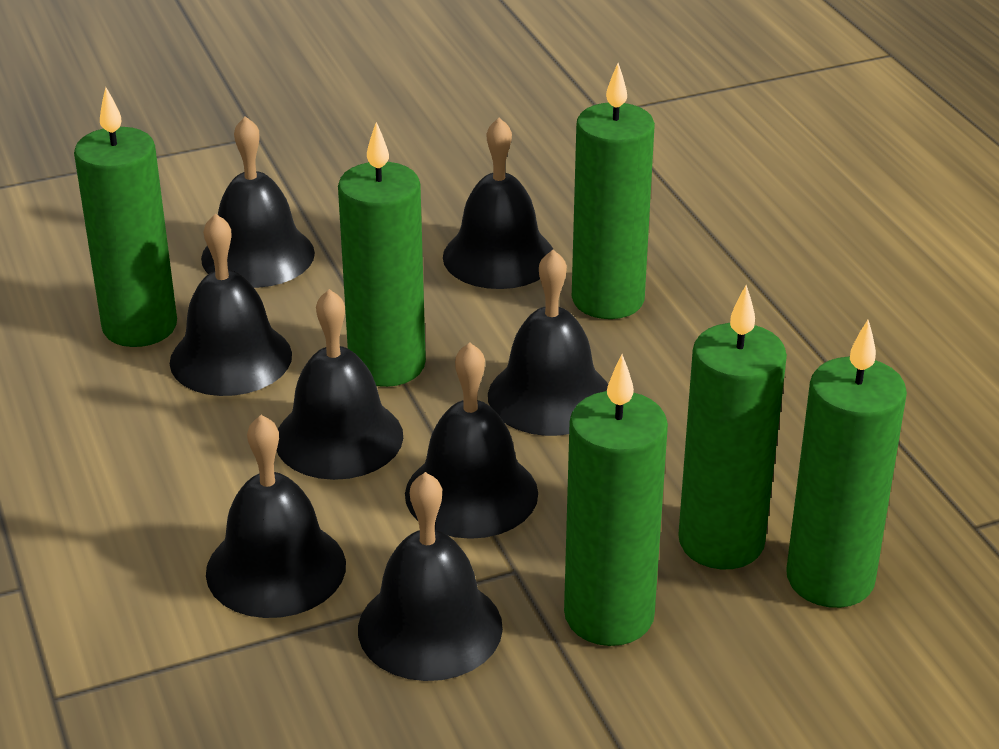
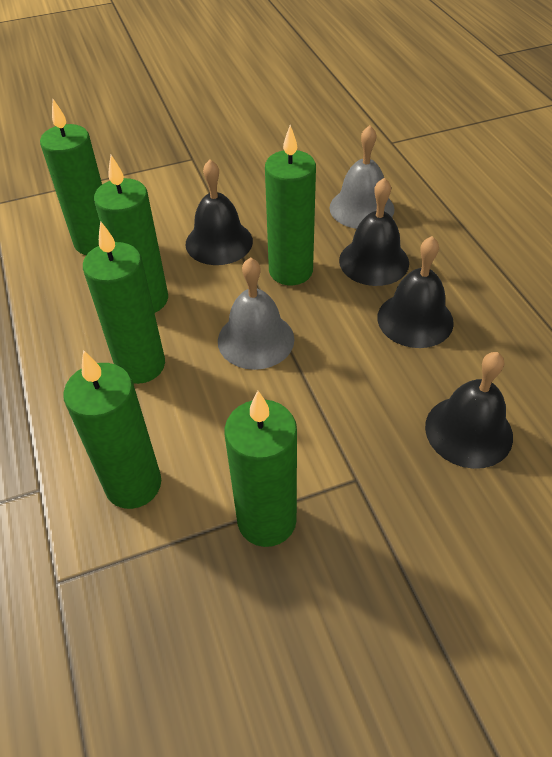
black bell: 8 -> 4
grey bell: 0 -> 2

